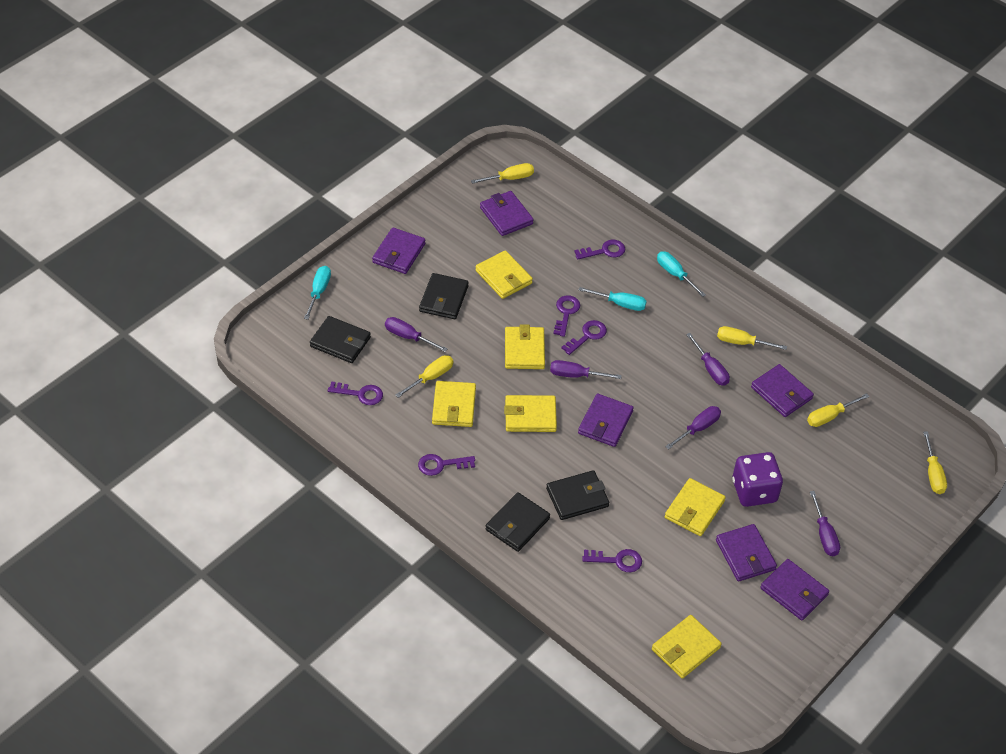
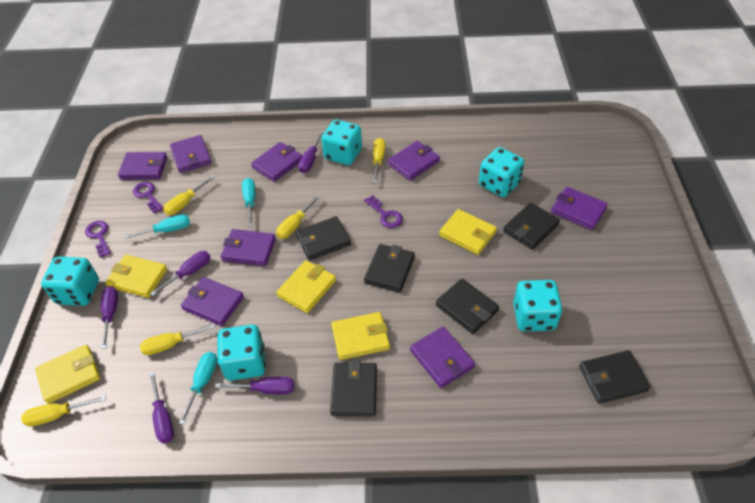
black wallet: 4 -> 6
purple dice: 1 -> 0
purple key: 6 -> 3
purple wallet: 6 -> 8
turquoise dice: 0 -> 5
yellow wallet: 6 -> 5

